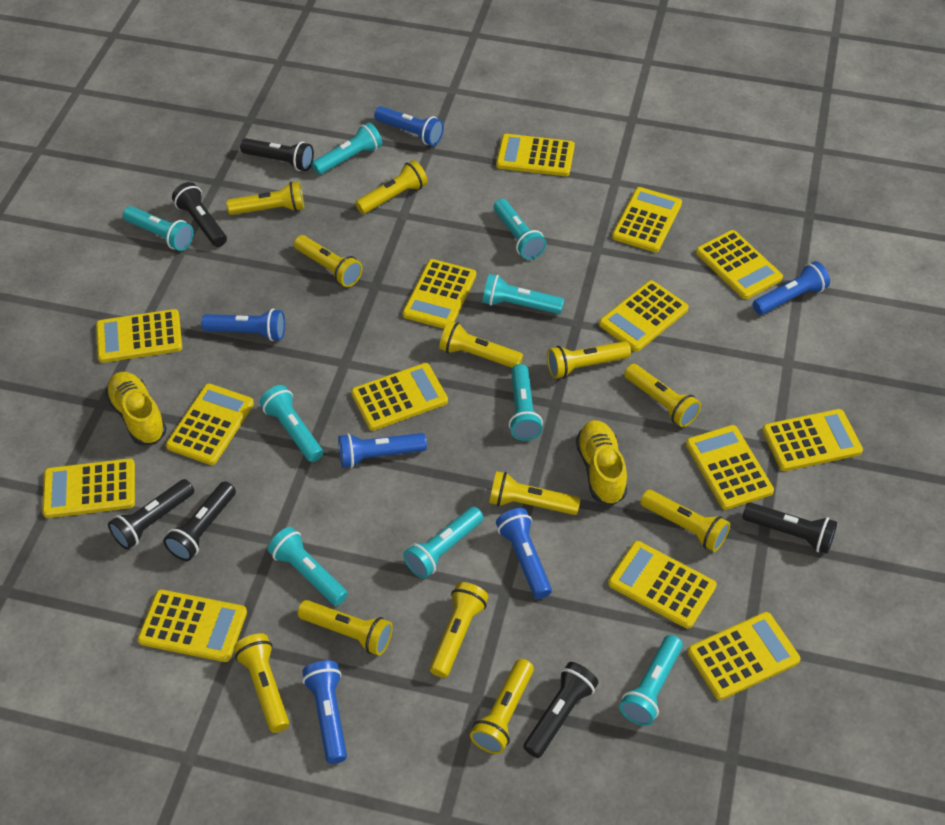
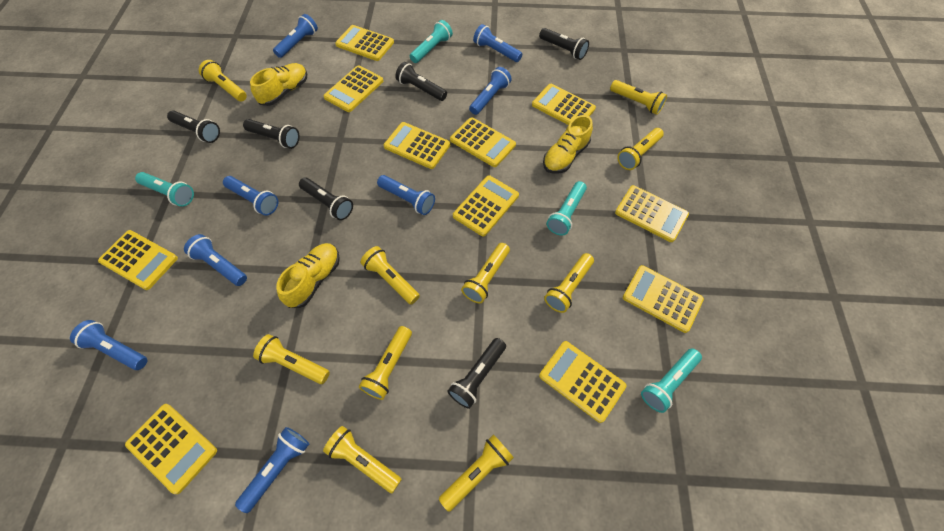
blue flashlight: 6 -> 8
turquoise flashlight: 9 -> 4
yellow calculator: 14 -> 11
yellow flashlight: 12 -> 10
yellow shoe: 2 -> 3

